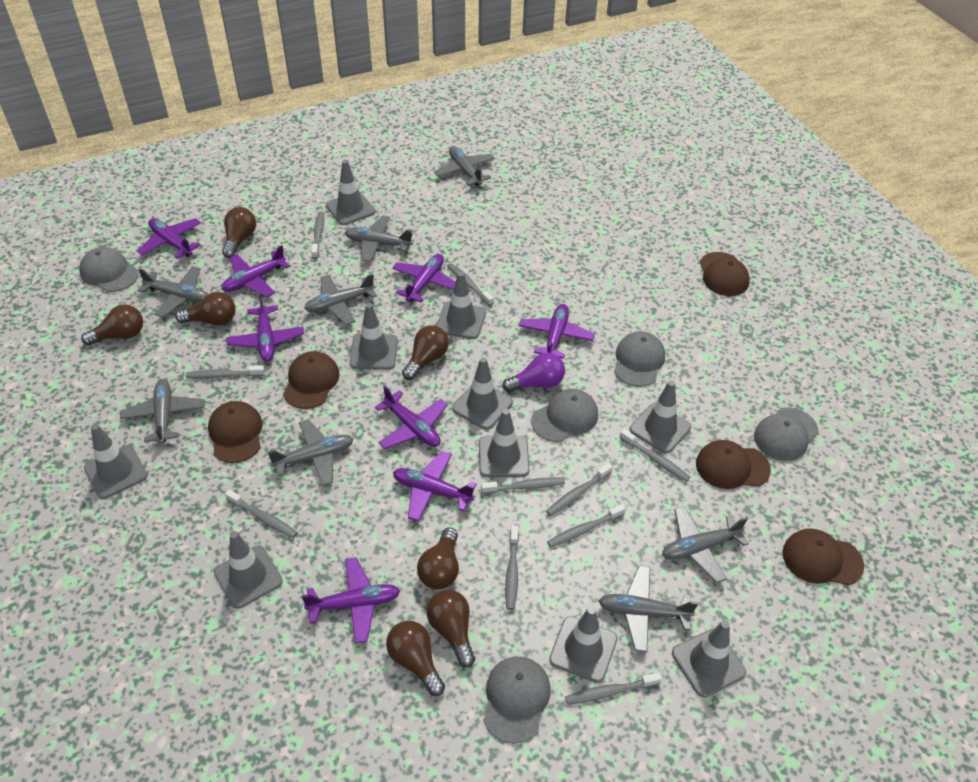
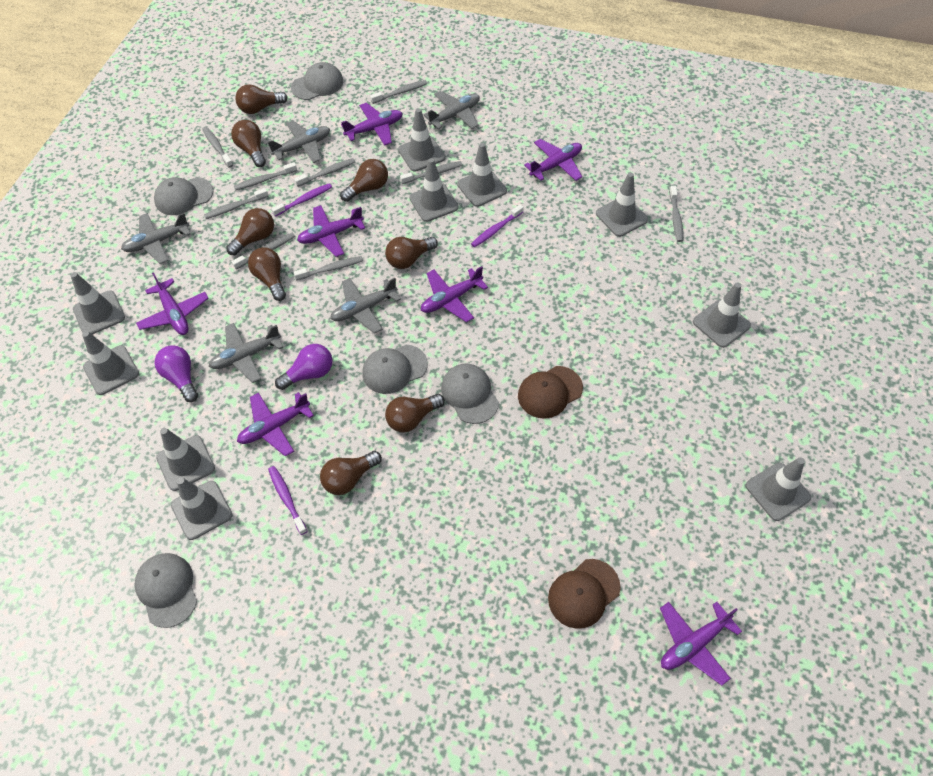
brown cap: 5 -> 2
brown light bulb: 7 -> 8
grey plane: 8 -> 5
grey toothbrush: 10 -> 9
purple light bulb: 1 -> 2
purple plane: 8 -> 7
purple toothbrush: 0 -> 3

